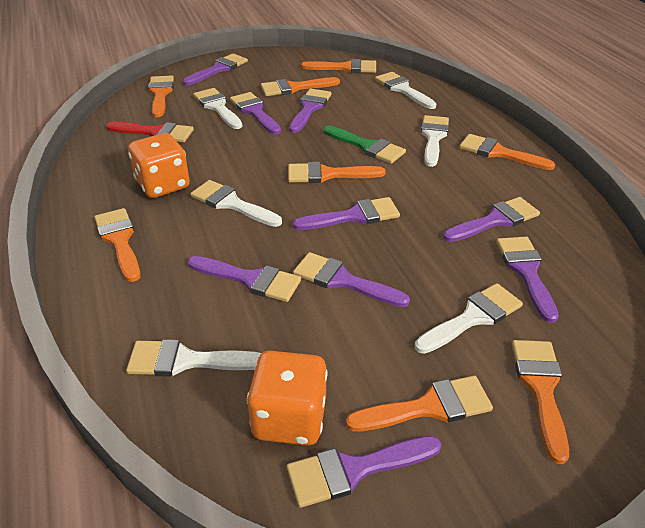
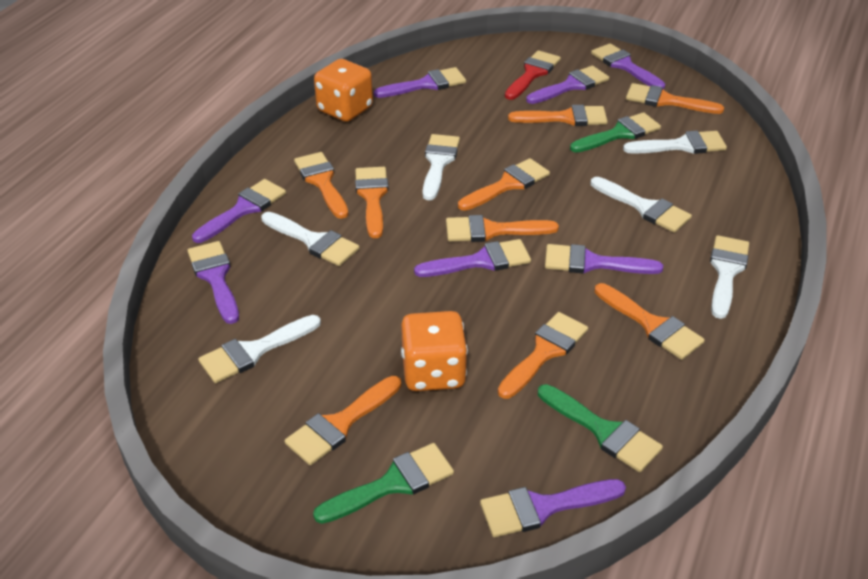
green brush: 1 -> 3
orange brush: 8 -> 9
purple brush: 9 -> 8

